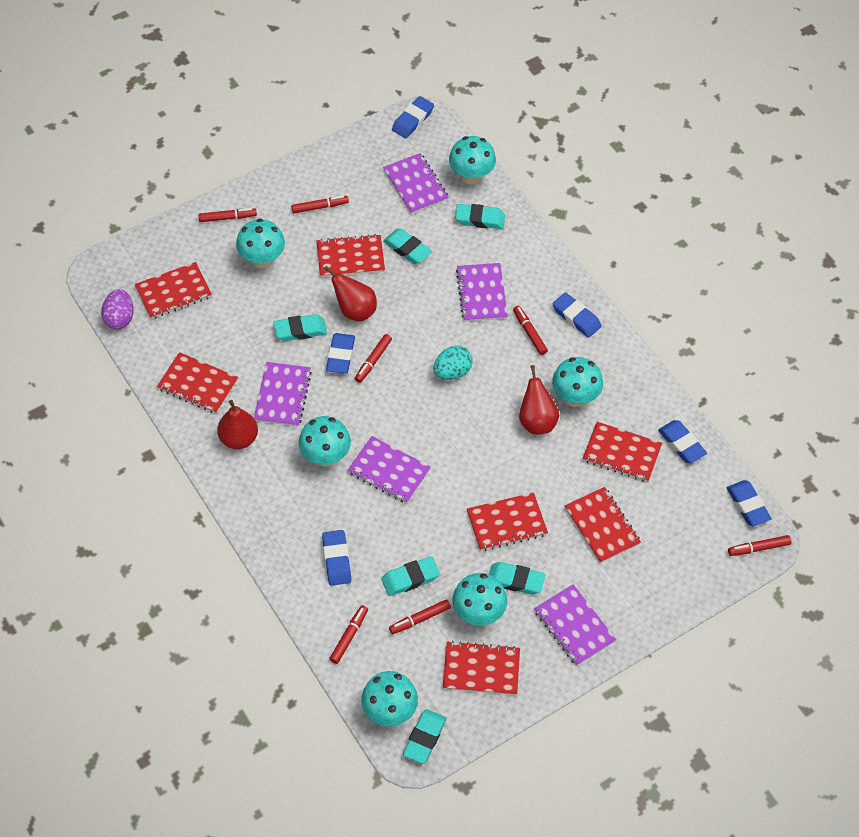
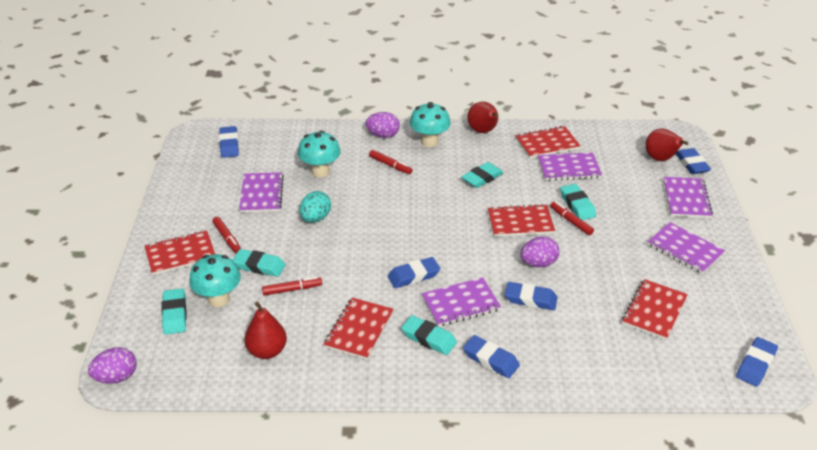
purple egg: 1 -> 3
red marker: 7 -> 4
red notebook: 7 -> 5
turquoise eraser: 6 -> 5
turquoise mushroom: 6 -> 3

